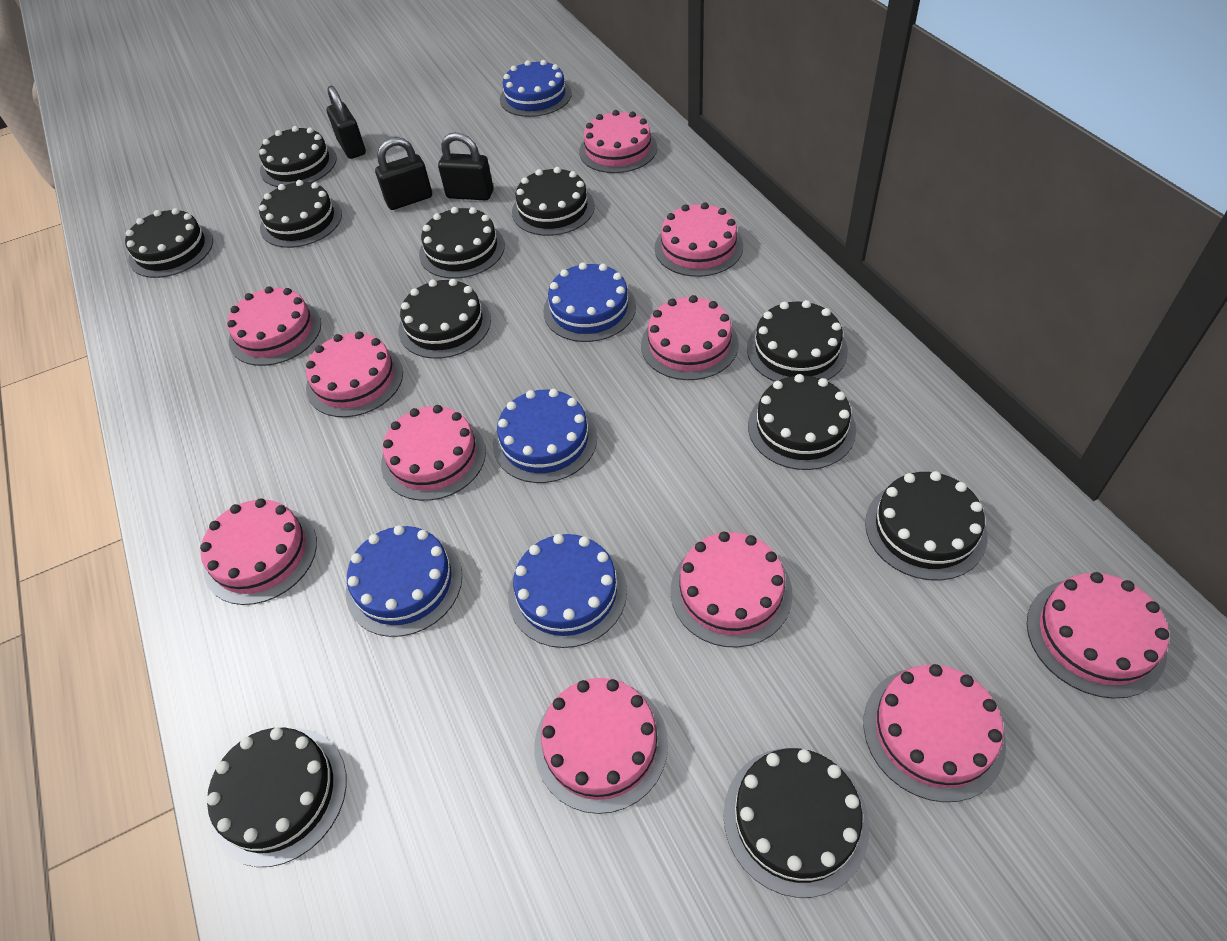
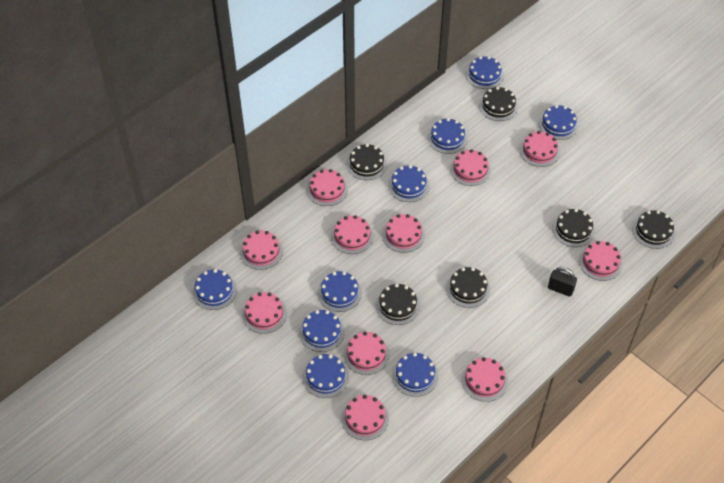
black cake: 11 -> 6
black padlock: 3 -> 1
blue cake: 5 -> 9

